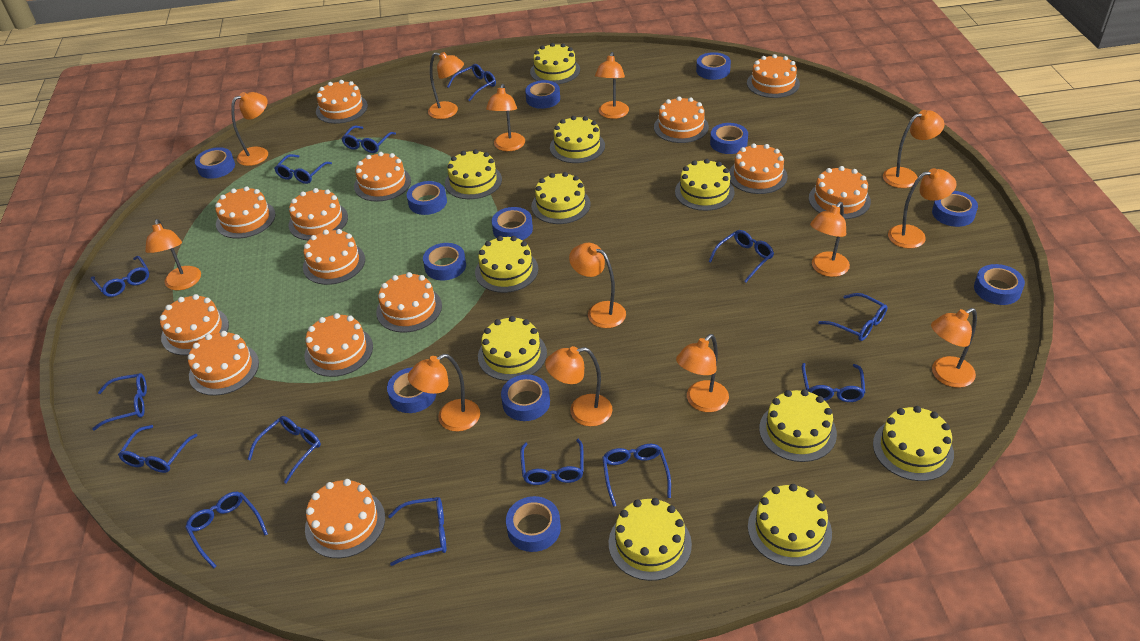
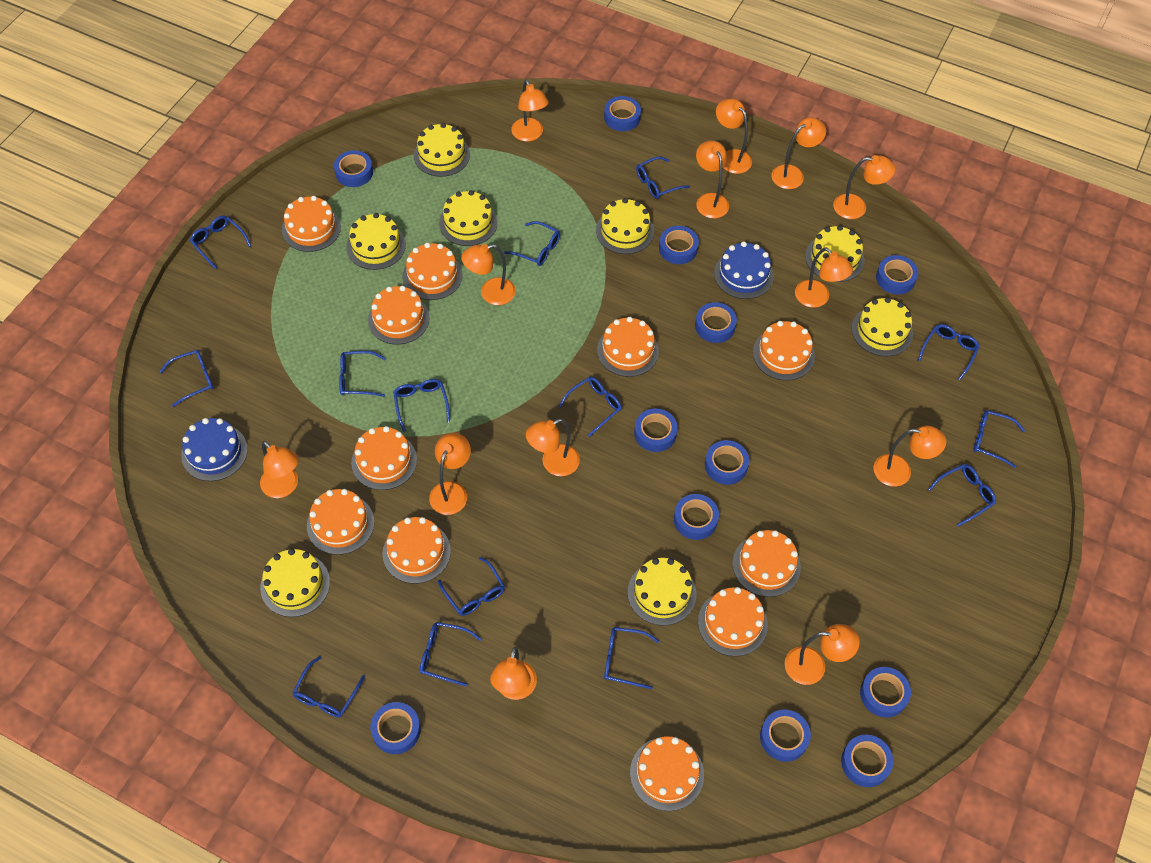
blue cake: 0 -> 2
orange cake: 14 -> 11
yellow cake: 11 -> 8

